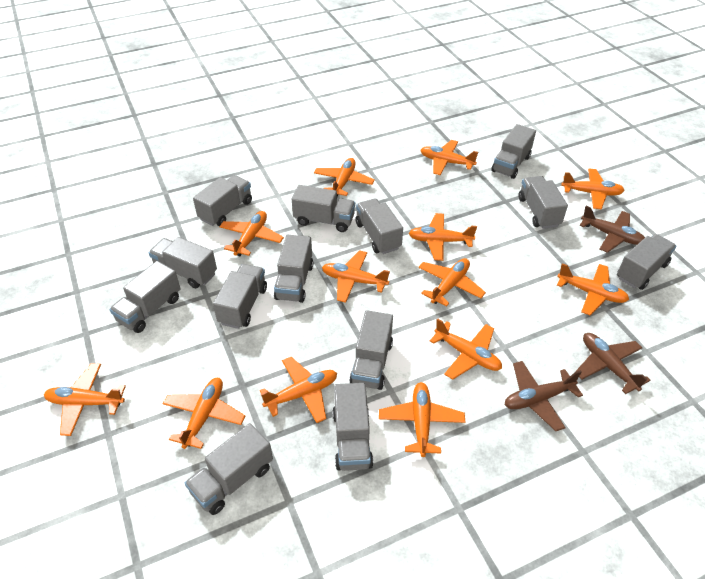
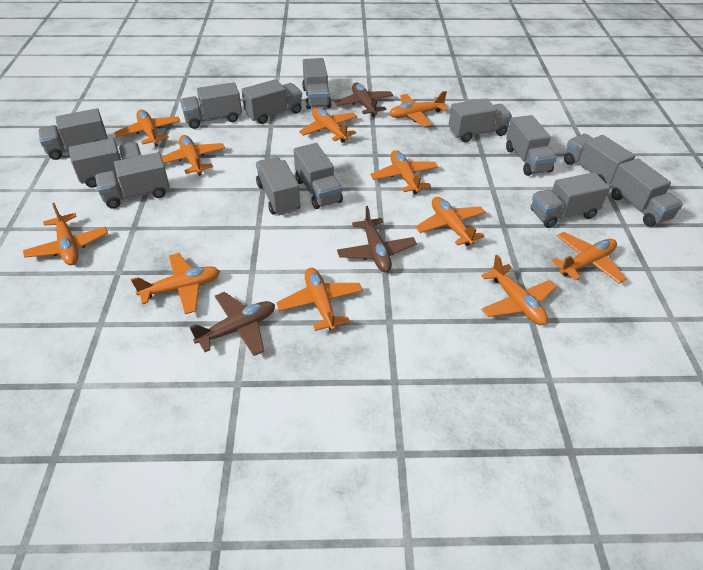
orange plane: 13 -> 11

